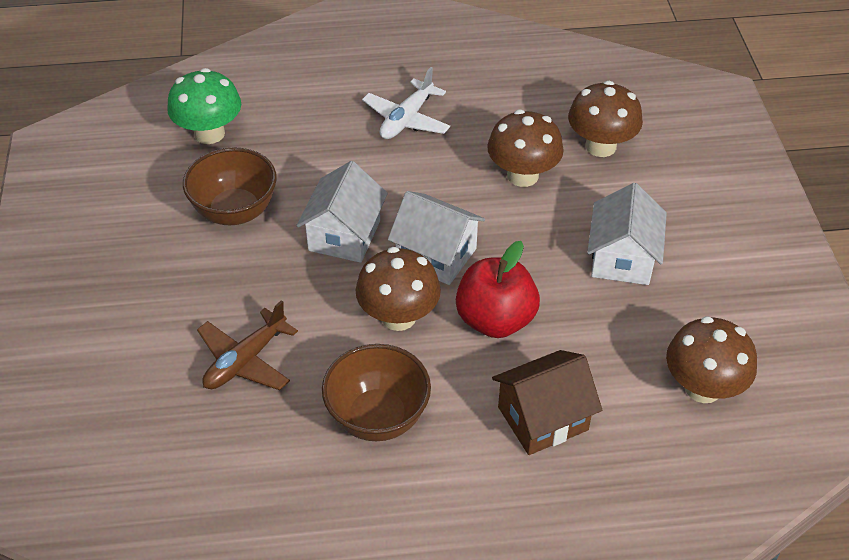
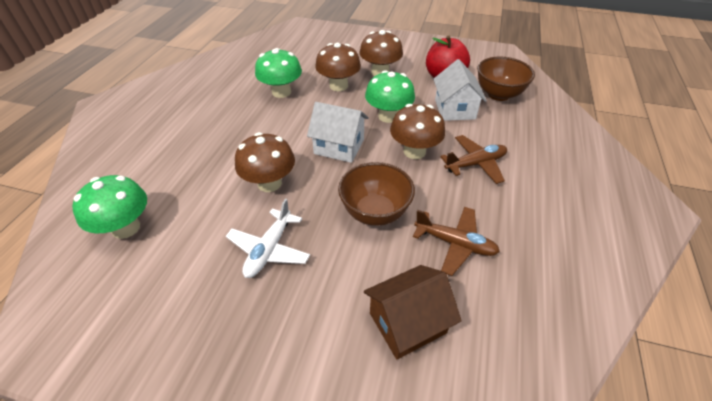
brown plane: 1 -> 2
green mushroom: 1 -> 3
white house: 3 -> 2

